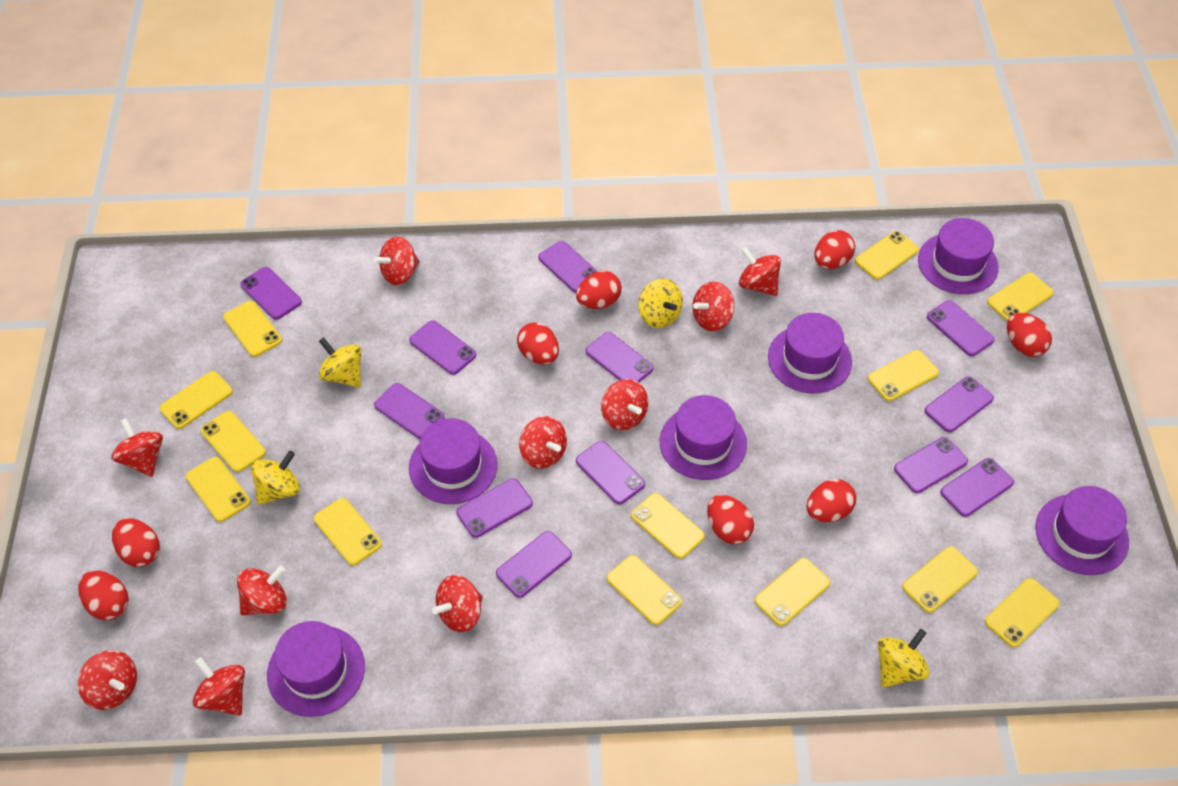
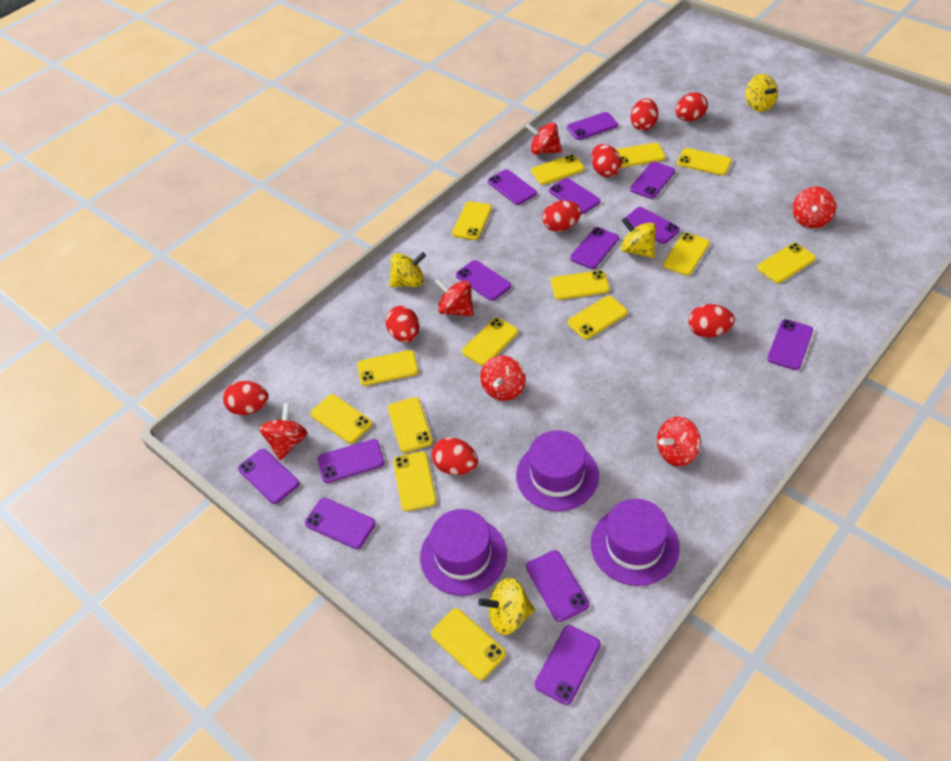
purple hat: 6 -> 3
purple phone: 12 -> 13
red spinning top: 10 -> 6
yellow phone: 13 -> 14

